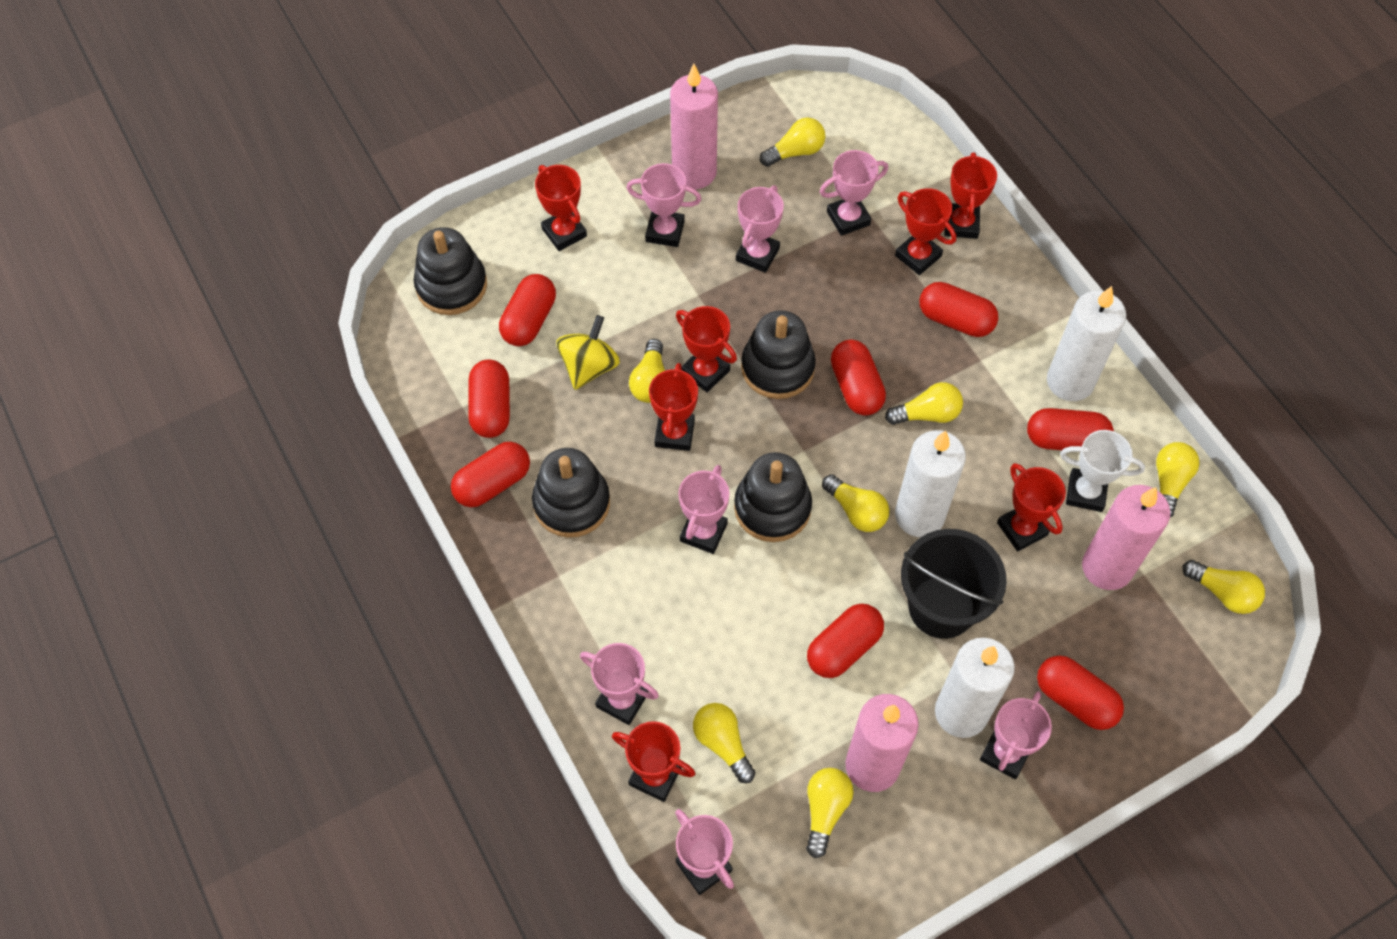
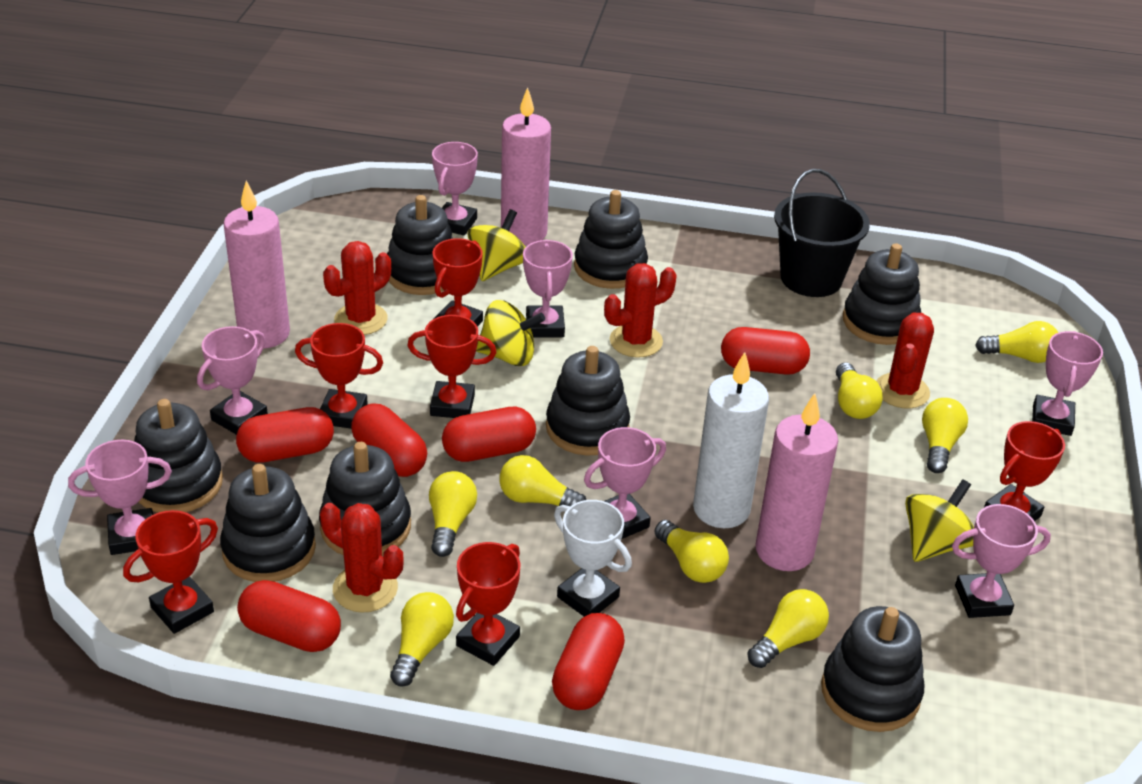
black stacking toy: 4 -> 8
red cactus: 0 -> 4
red capsule: 8 -> 6
red trophy: 7 -> 6
white candle: 3 -> 1
yellow spinning top: 1 -> 3

